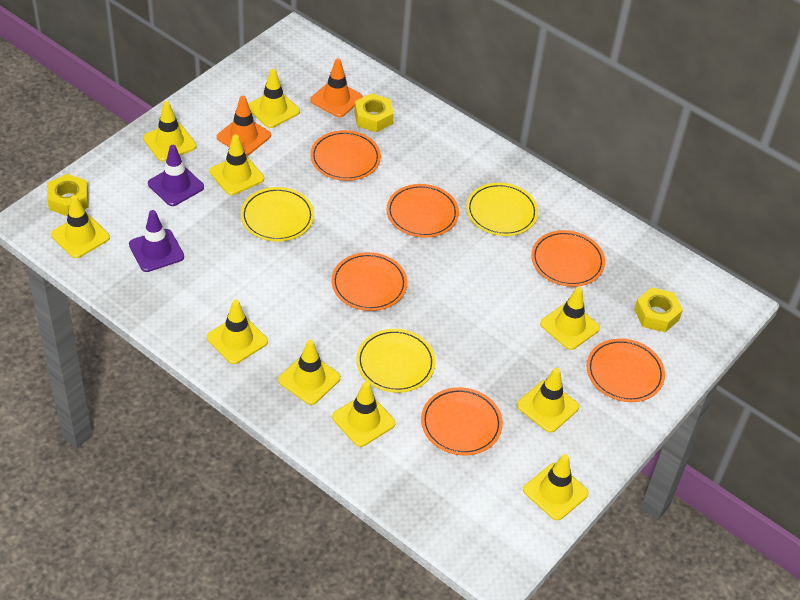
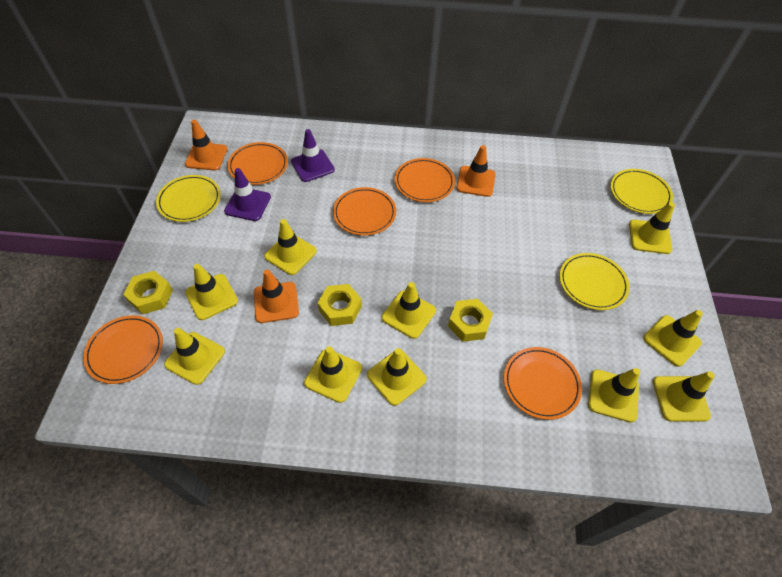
orange plate: 6 -> 5
orange traffic cone: 2 -> 3

